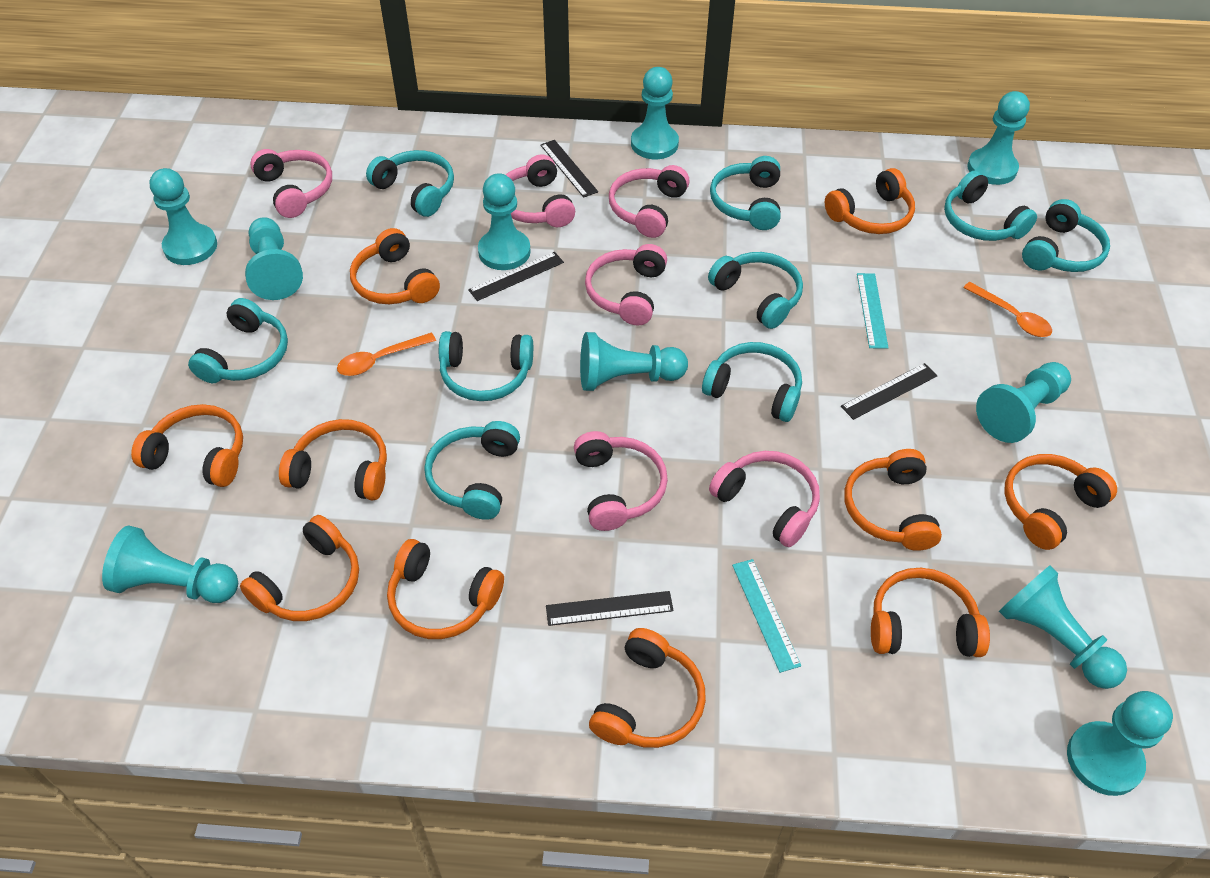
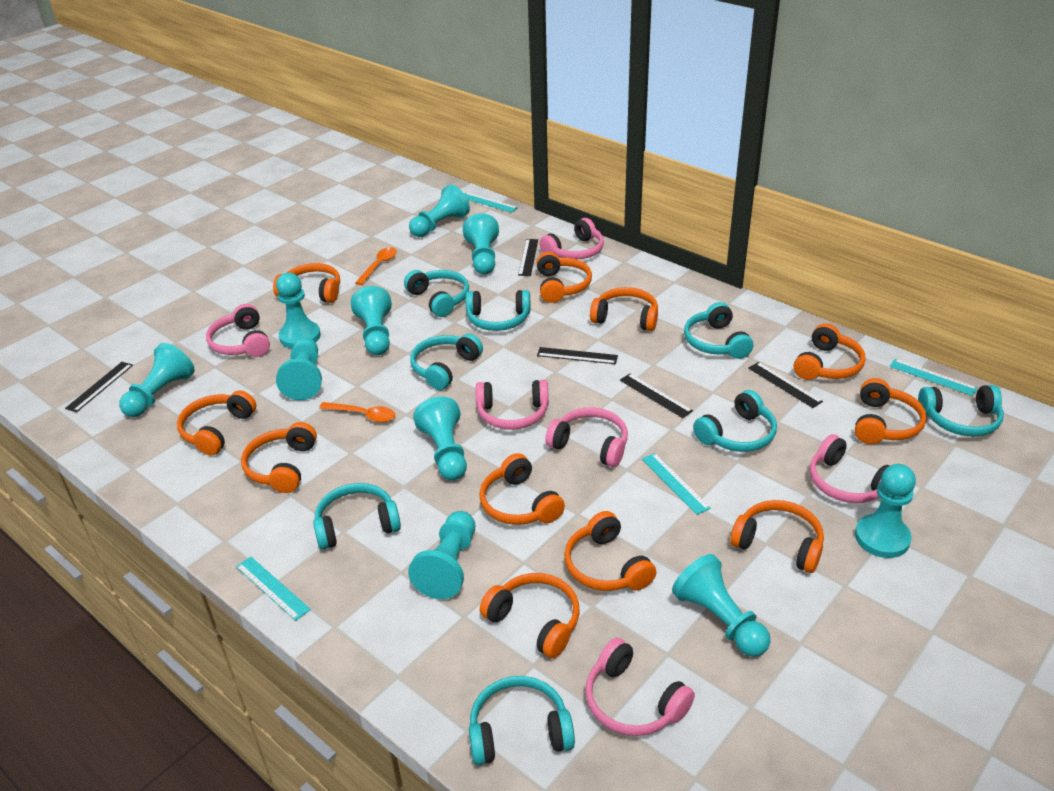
black ruler: 4 -> 5
orange headphones: 10 -> 11
turquoise headphones: 9 -> 8
turquoise ruler: 2 -> 4

